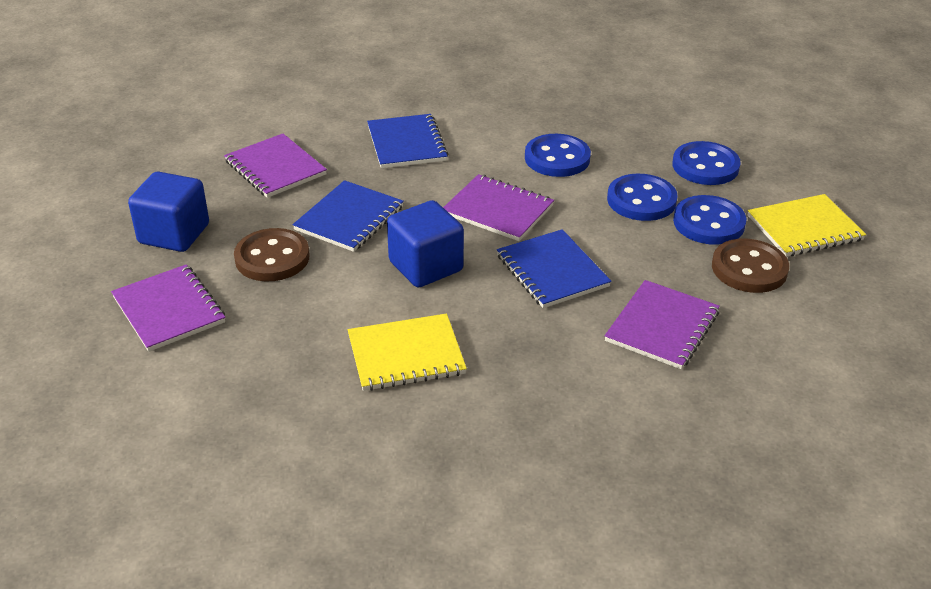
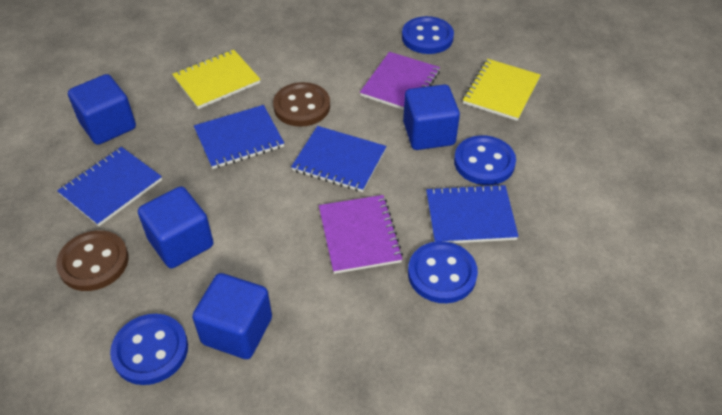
blue cube: 2 -> 4
blue notebook: 3 -> 4
purple notebook: 4 -> 2

